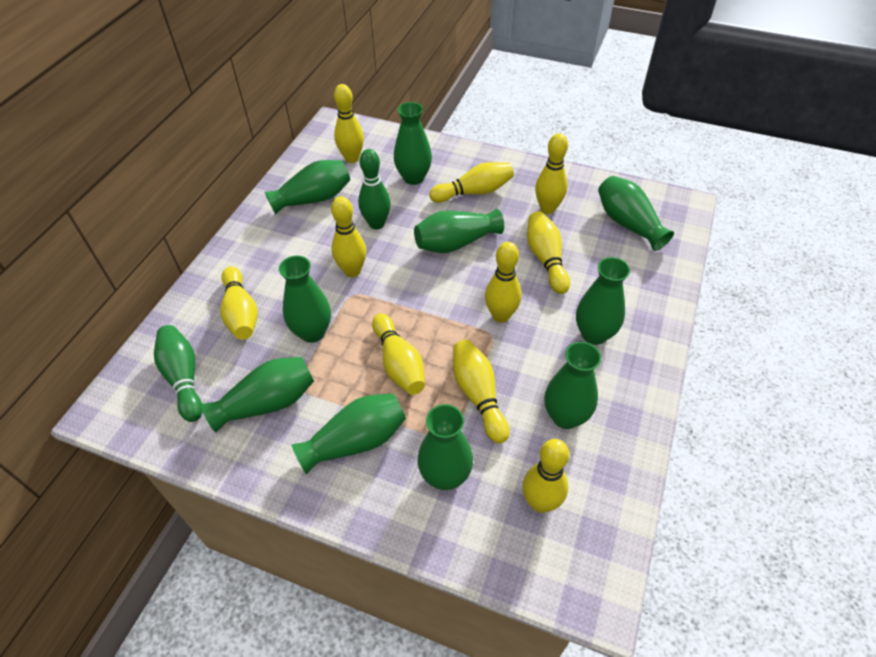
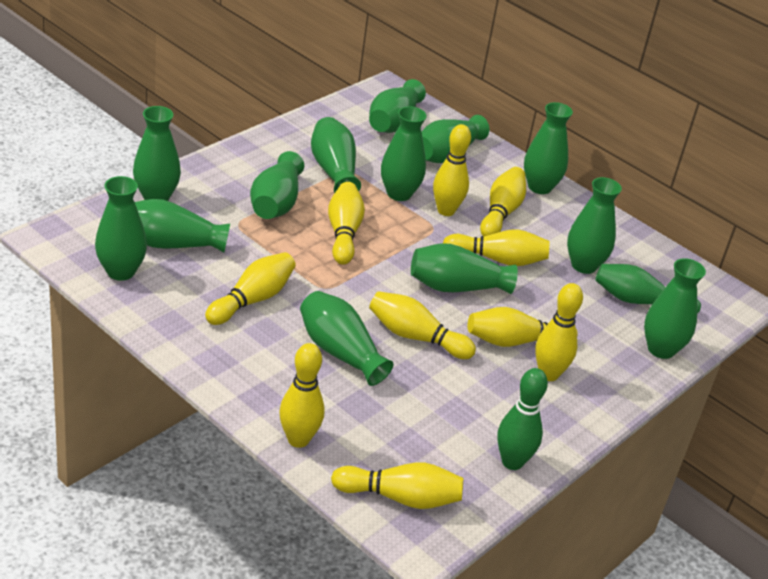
green vase: 10 -> 13

